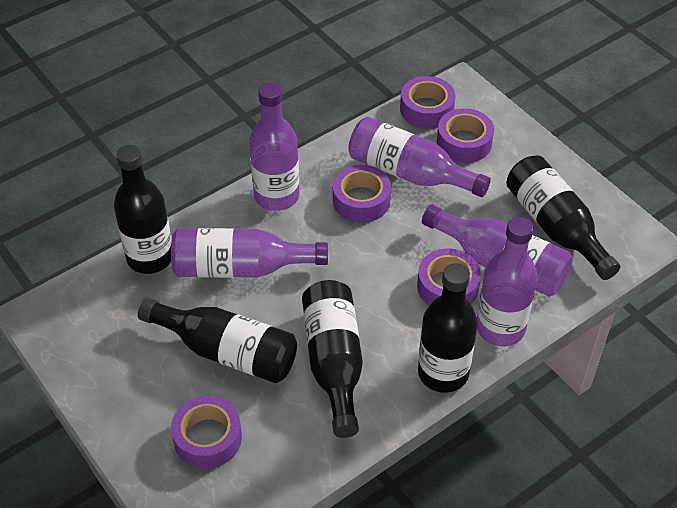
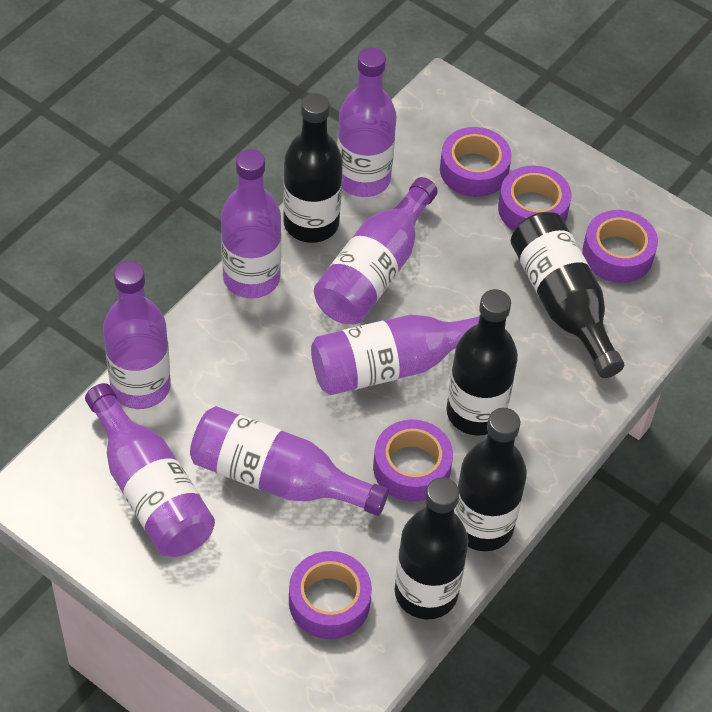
purple bottle: 5 -> 7

